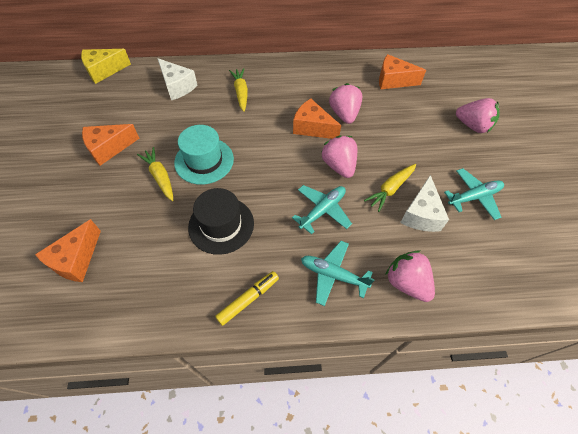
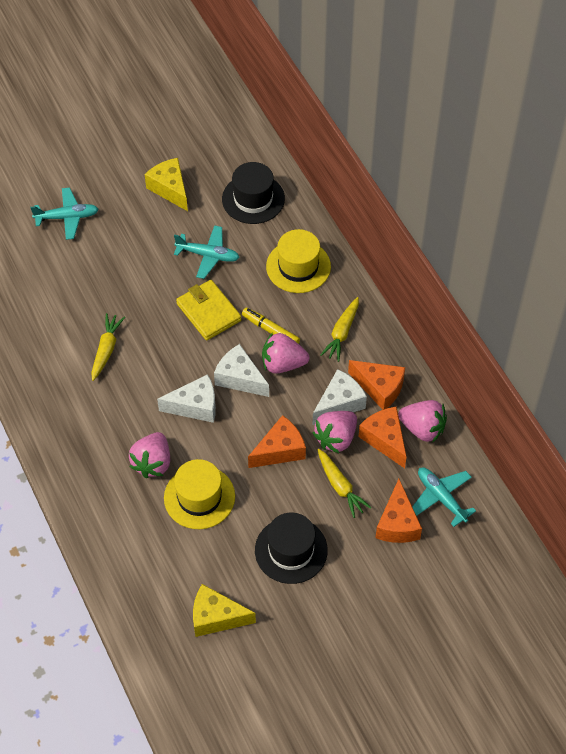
black hat: 1 -> 2
turquoise hat: 1 -> 0
white cheese: 2 -> 3
yellow cheese: 1 -> 2
yellow hat: 0 -> 2
yellow wallet: 0 -> 1

